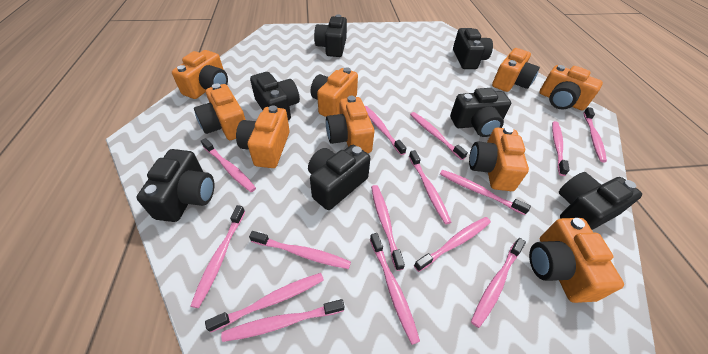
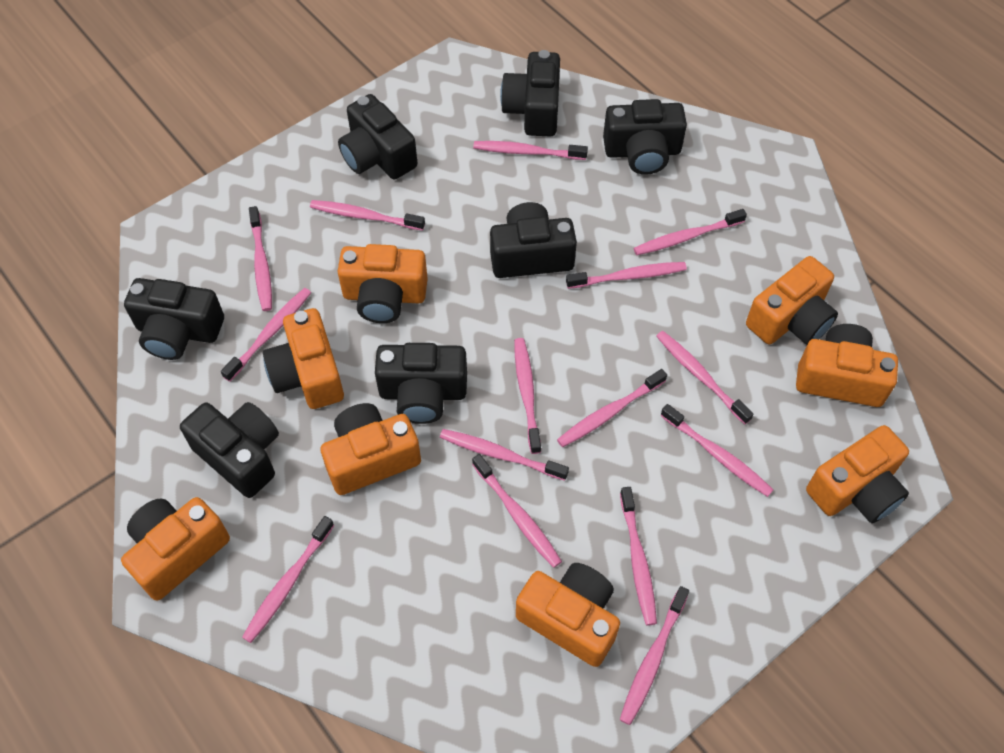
orange camera: 9 -> 8

